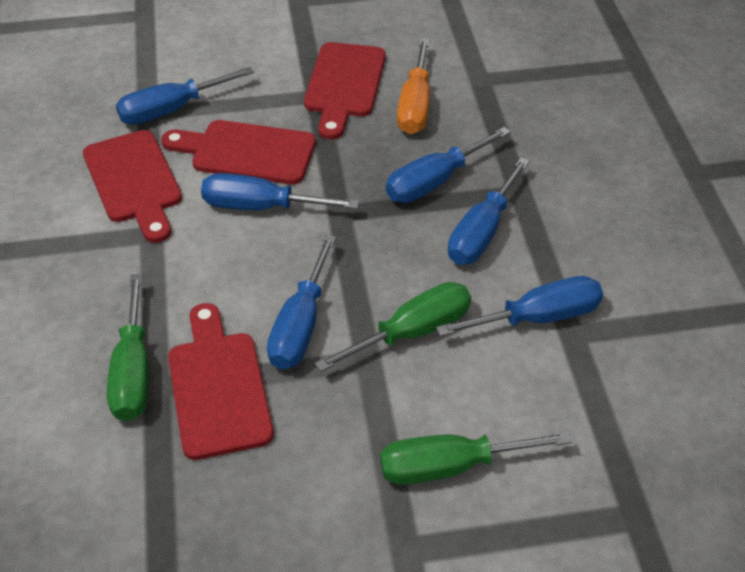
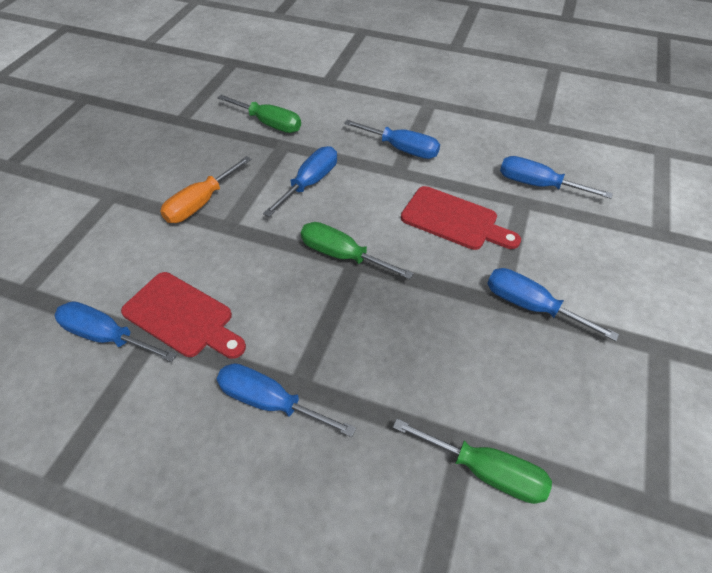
red cutting board: 4 -> 2

